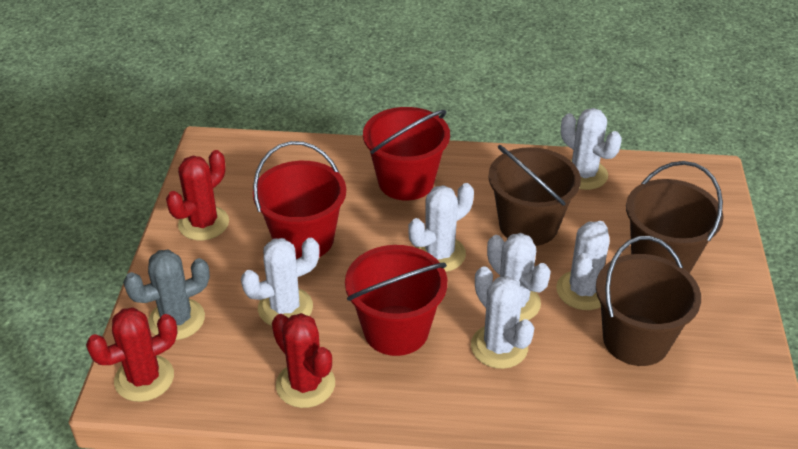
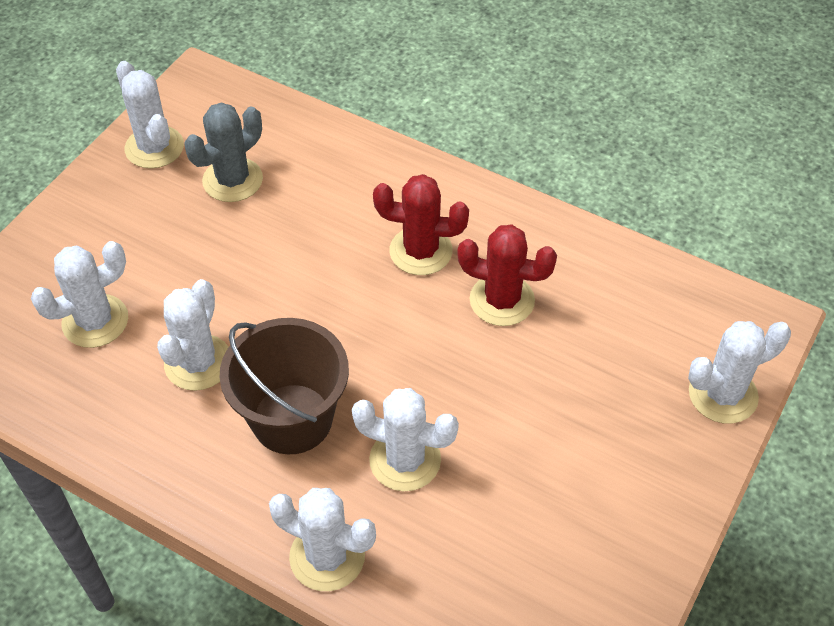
brown bucket: 3 -> 1
red bucket: 3 -> 0
red cactus: 3 -> 2

